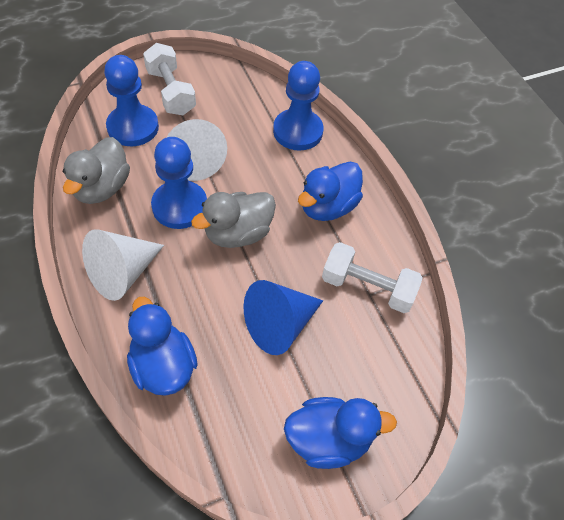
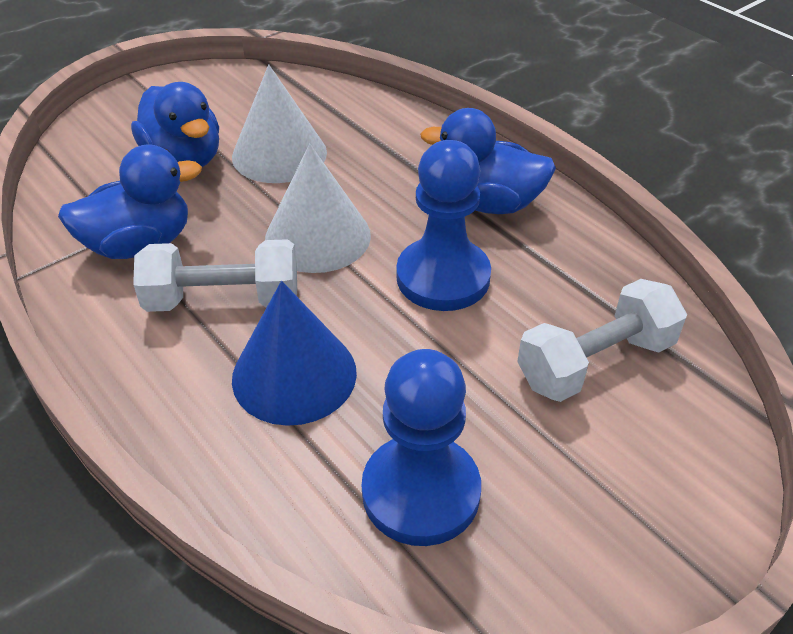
blue pawn: 3 -> 2
grey duck: 2 -> 0

